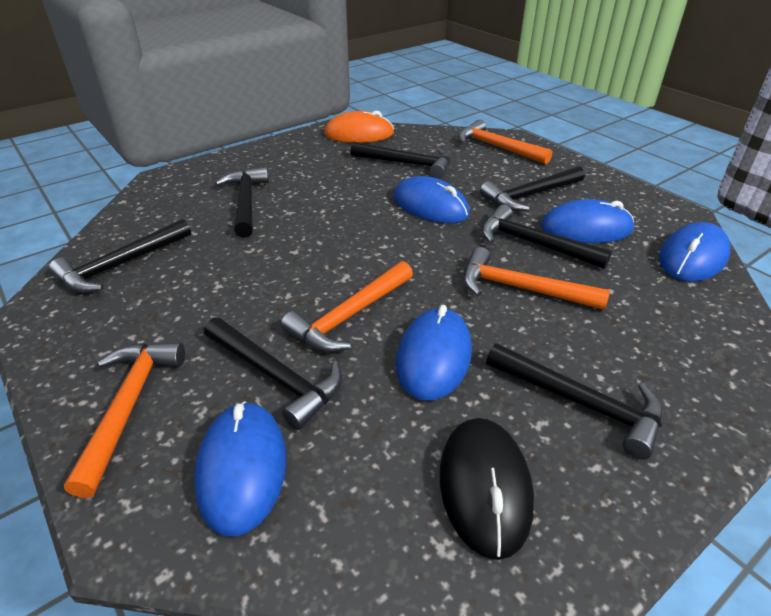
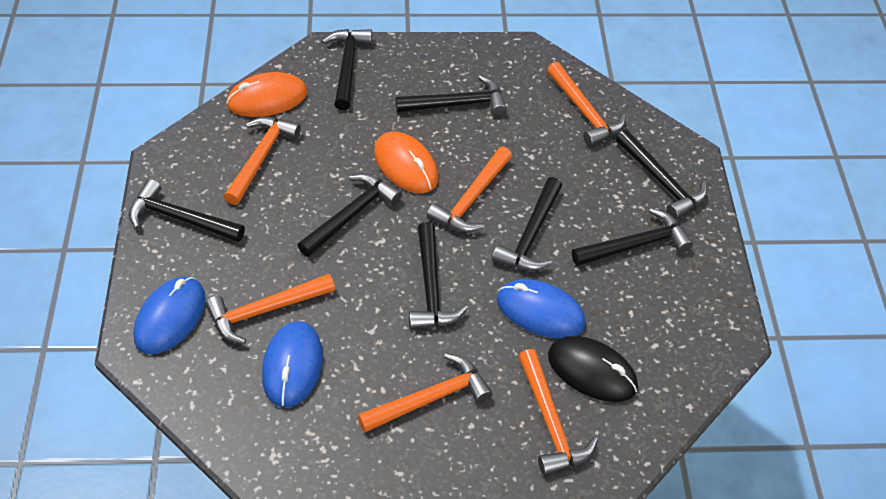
black hammer: 7 -> 8
blue mouse: 5 -> 3
orange hammer: 4 -> 6
orange mouse: 1 -> 2

